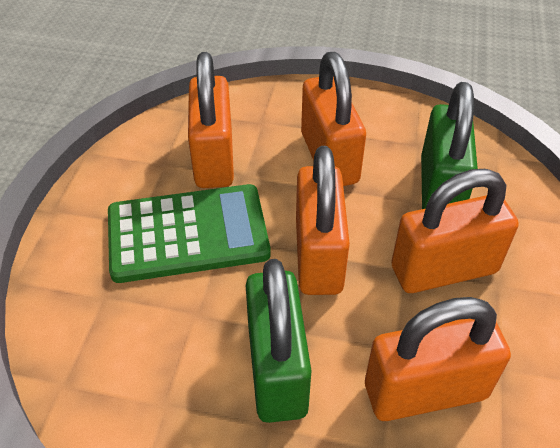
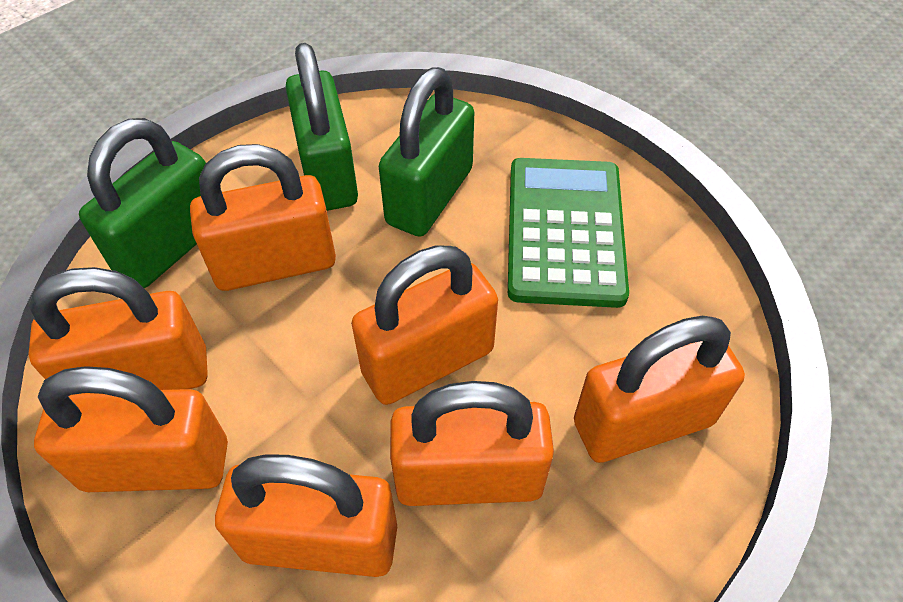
green padlock: 2 -> 3
orange padlock: 5 -> 7

